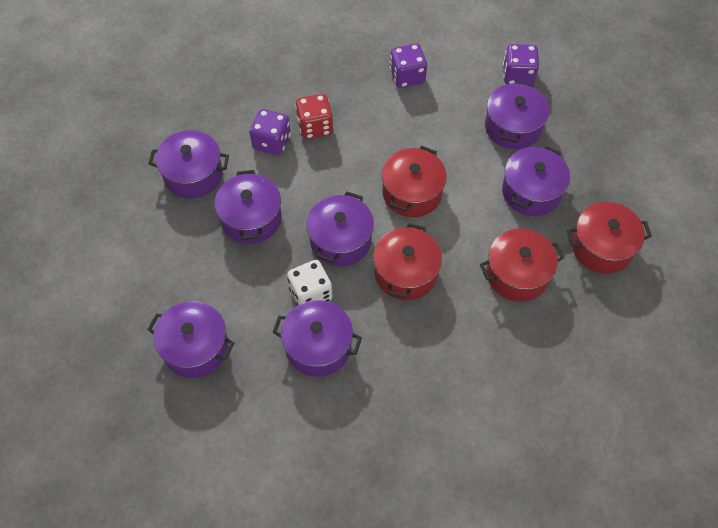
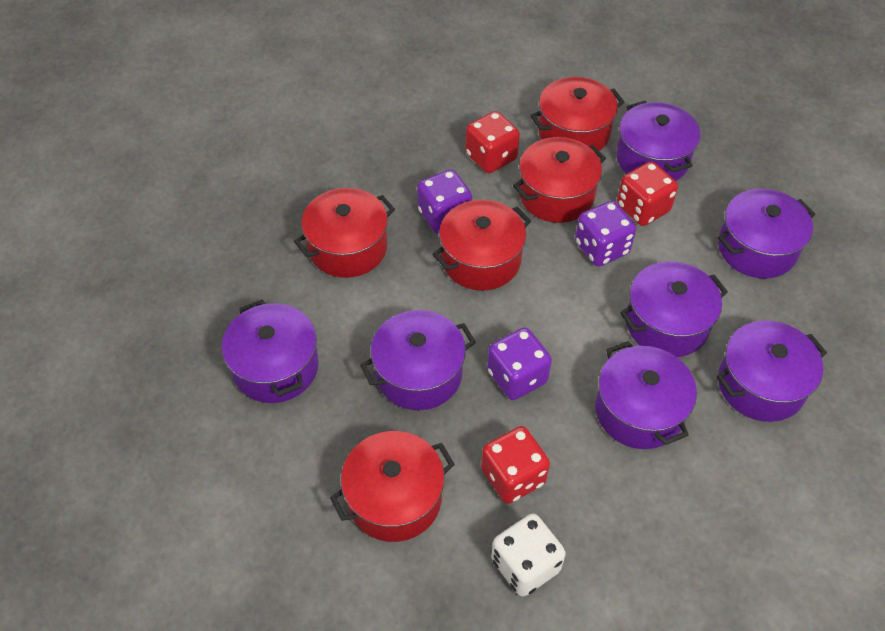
red dice: 1 -> 3
red pot: 4 -> 5

